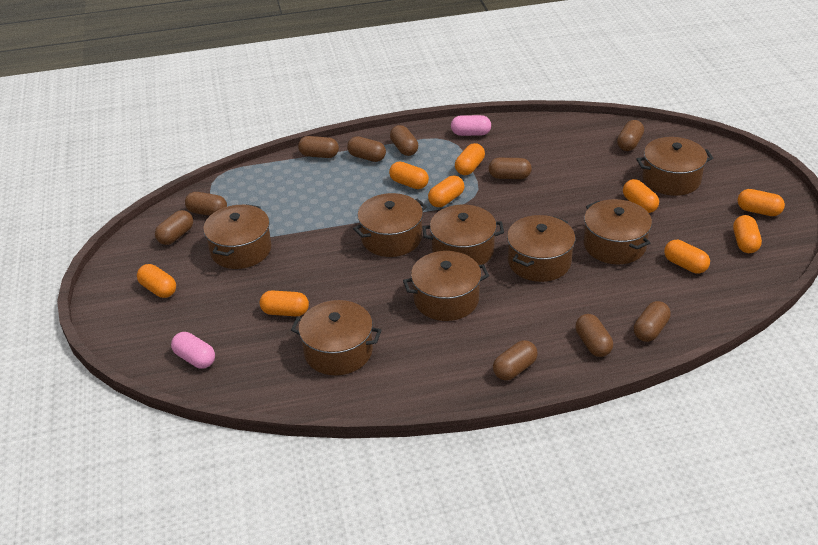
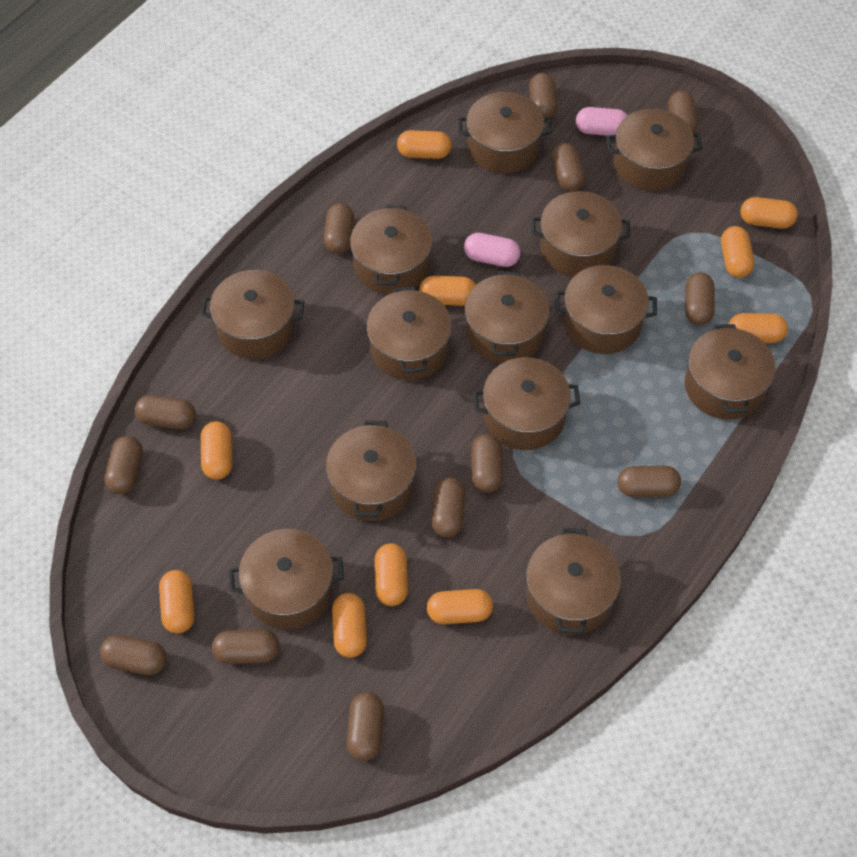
brown capsule: 10 -> 13
brown pot: 8 -> 13
orange capsule: 9 -> 10

